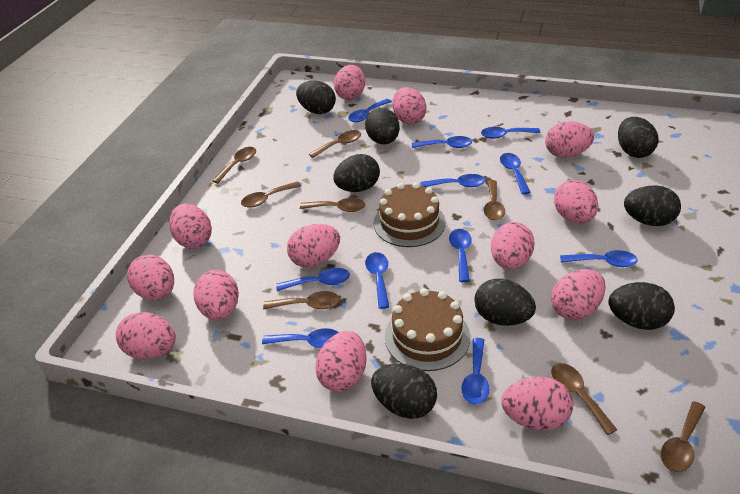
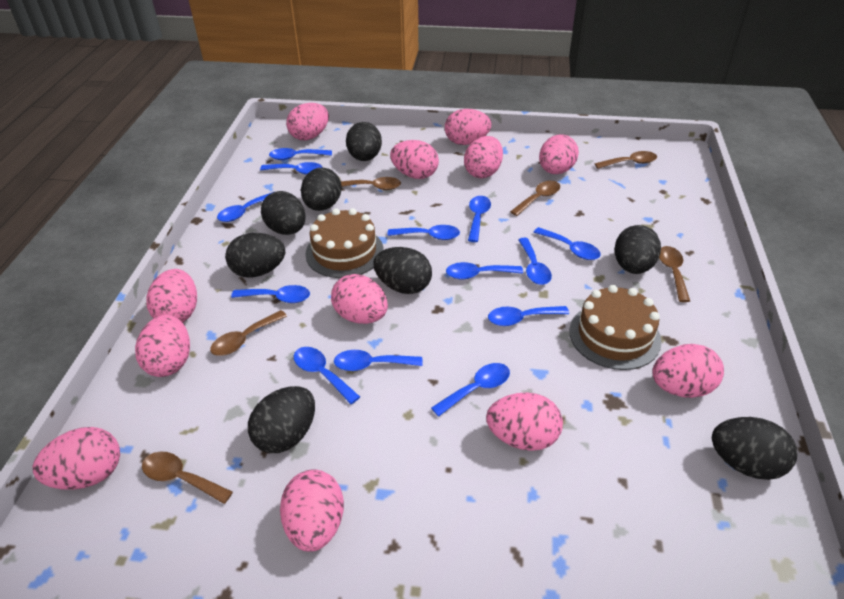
blue spoon: 11 -> 13
brown spoon: 8 -> 6
pink egg: 13 -> 12

